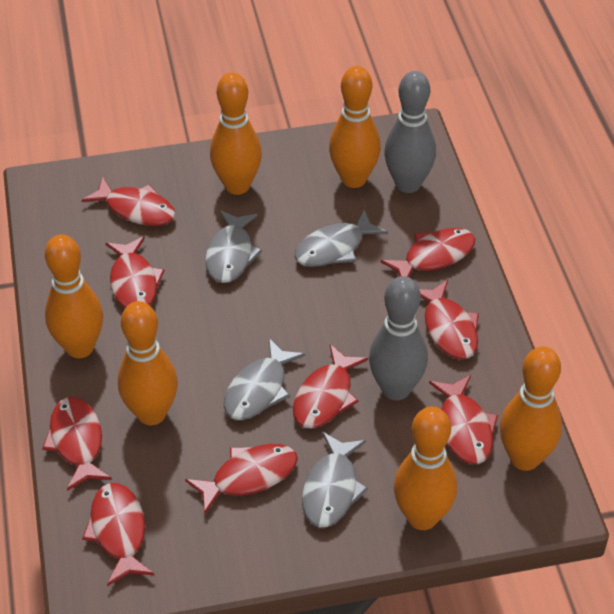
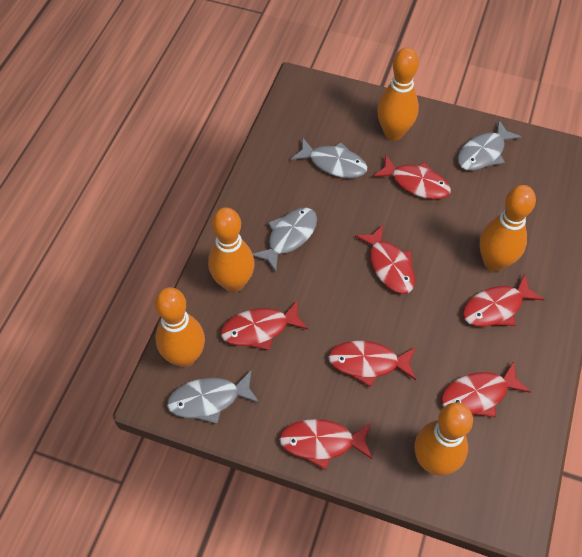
grey bowling pin: 2 -> 0
orange bowling pin: 6 -> 5
red fish: 9 -> 7

